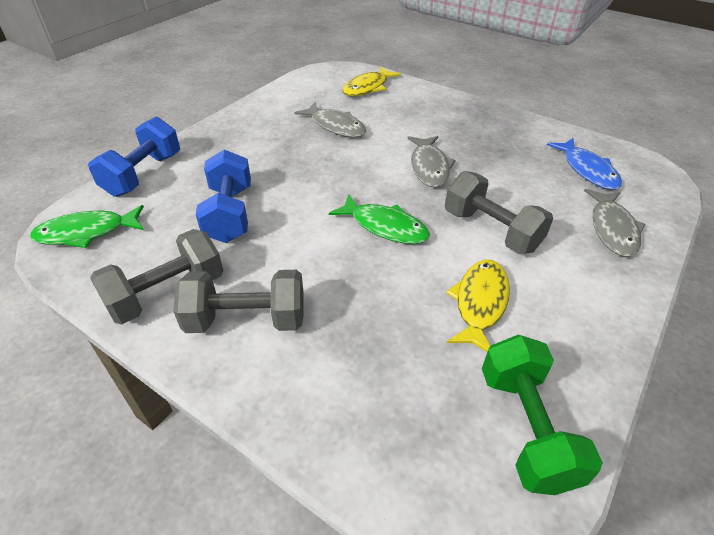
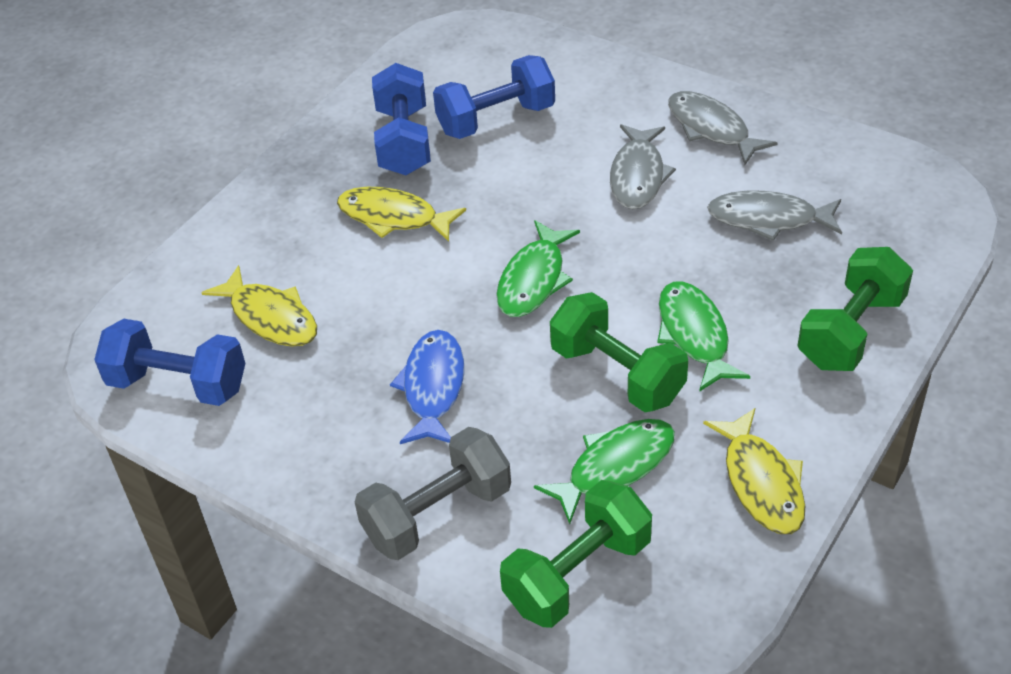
blue dumbbell: 2 -> 3
green dumbbell: 1 -> 3
green fish: 2 -> 3
grey dumbbell: 3 -> 1
yellow fish: 2 -> 3

